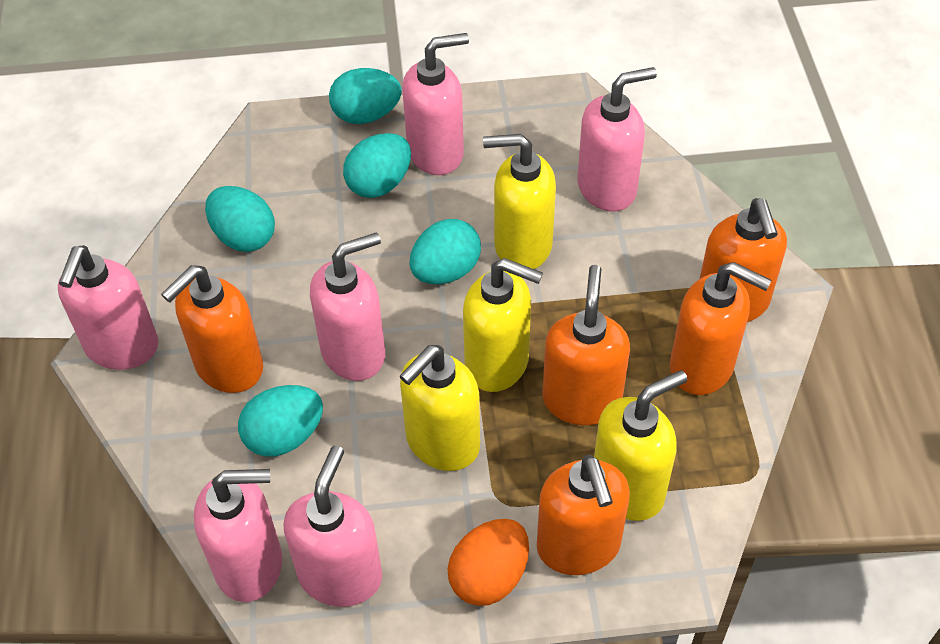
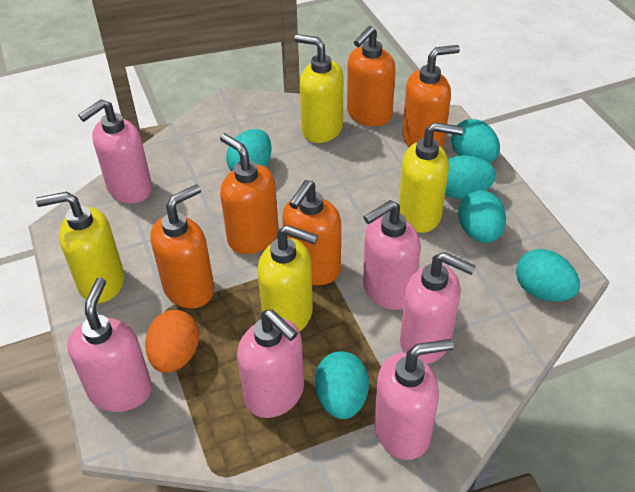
turquoise egg: 5 -> 6

